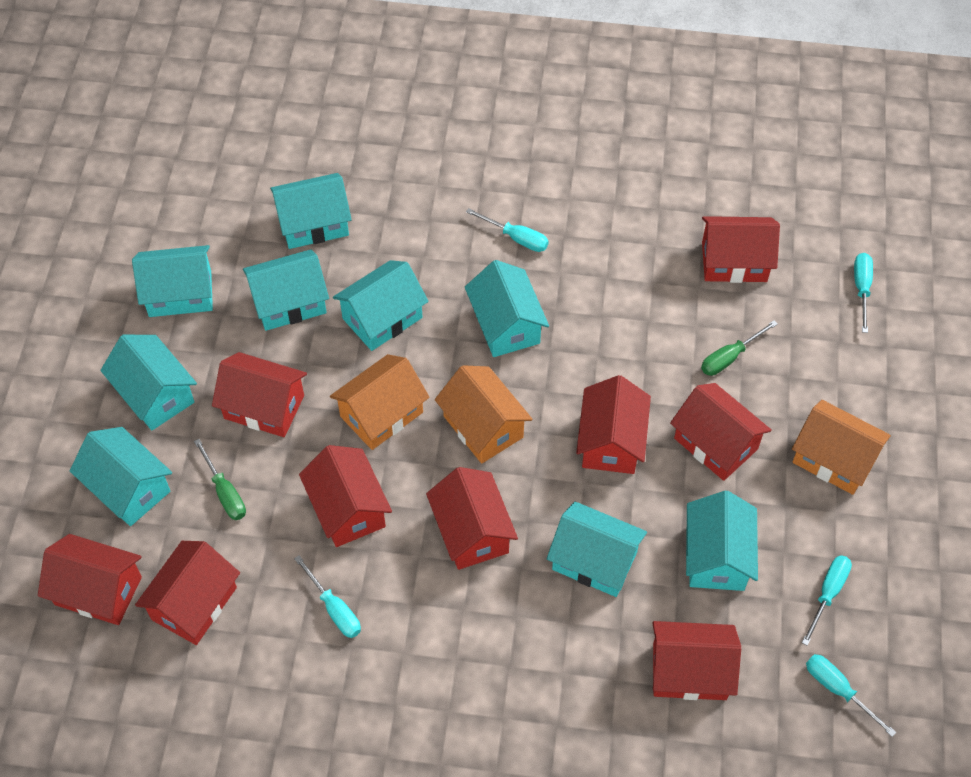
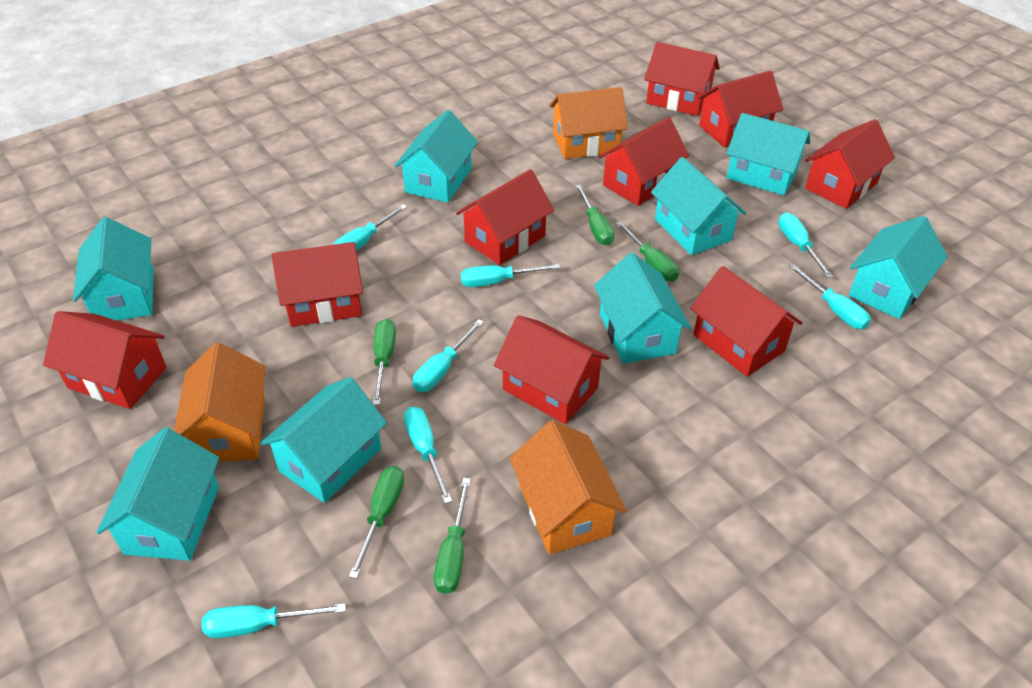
green screwdriver: 2 -> 5
turquoise house: 9 -> 8
turquoise screwdriver: 5 -> 7

